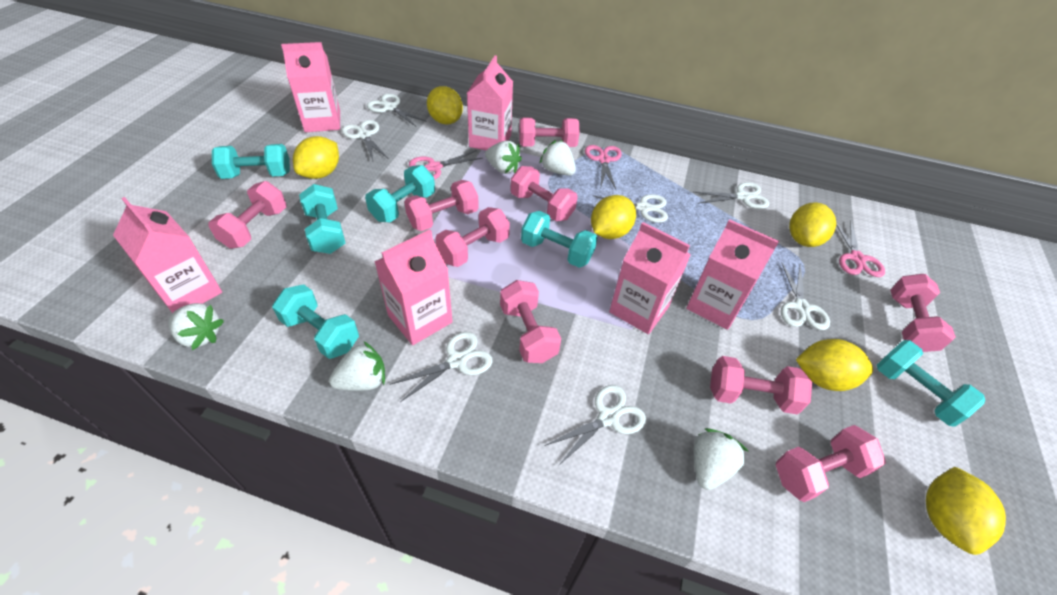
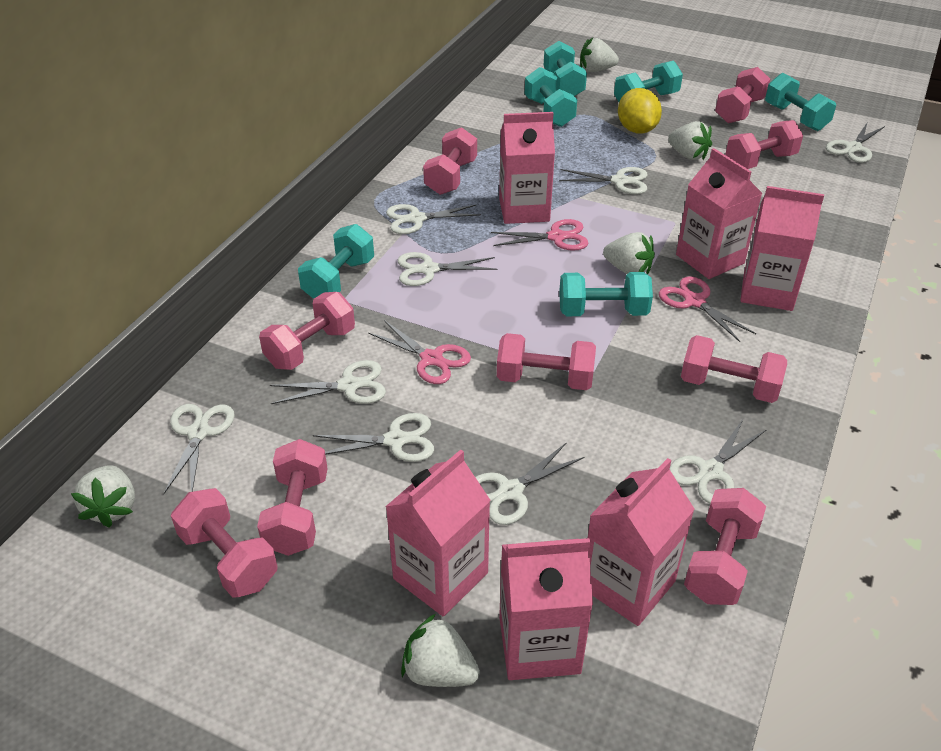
white scissors: 7 -> 9
yellow lemon: 6 -> 1

